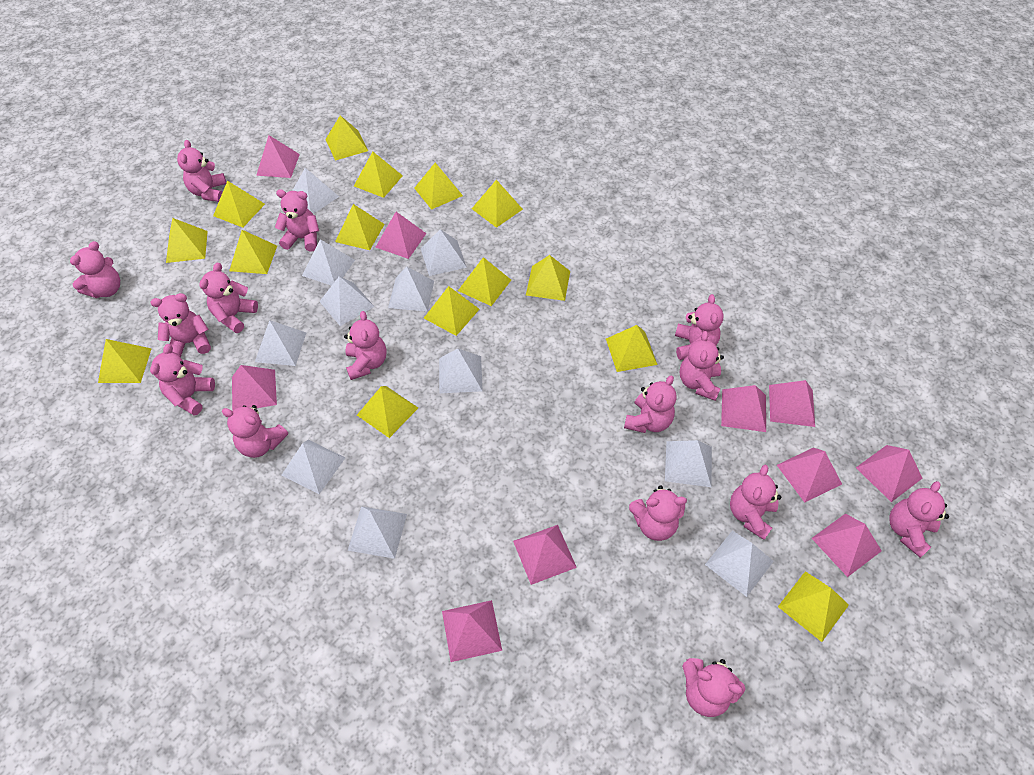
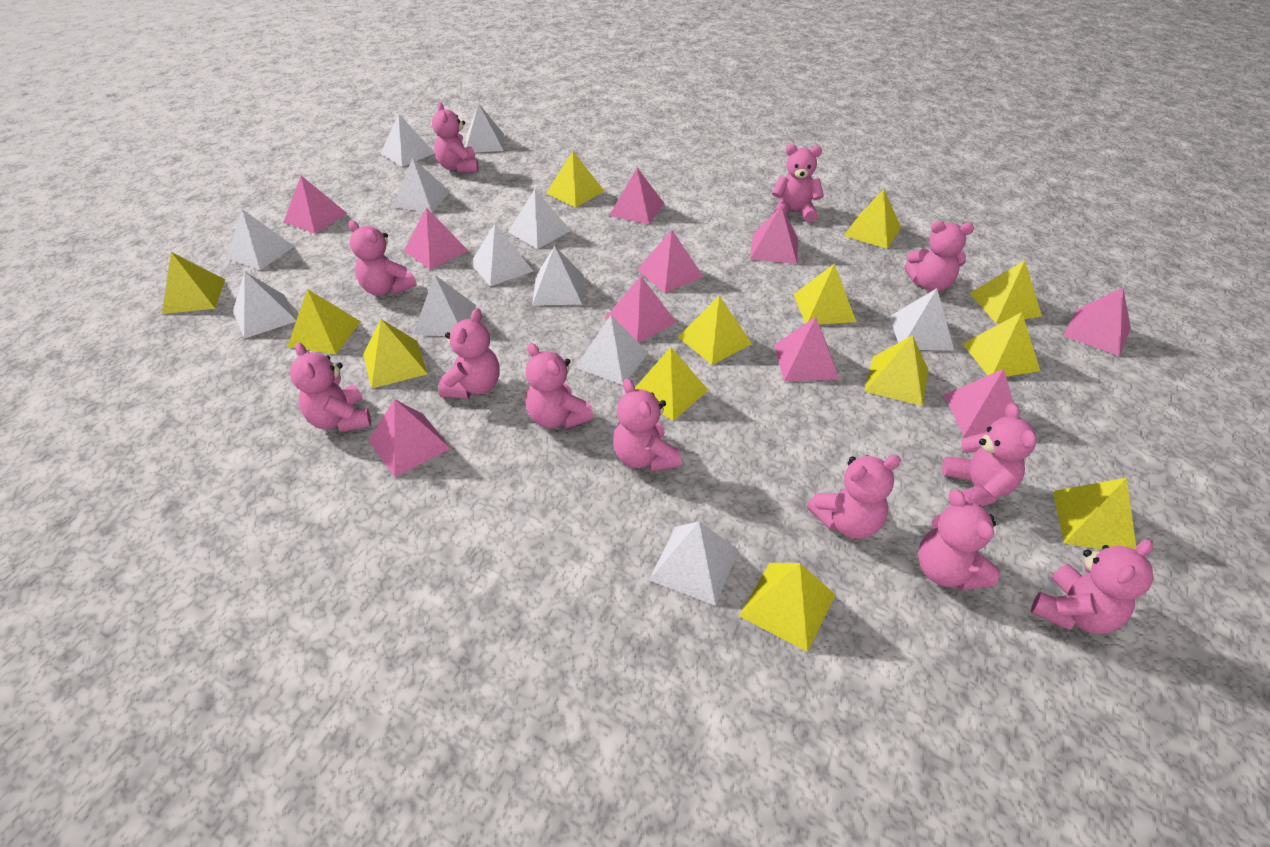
pink teddy bear: 15 -> 12
white pyramid: 11 -> 12
yellow pyramid: 15 -> 13

